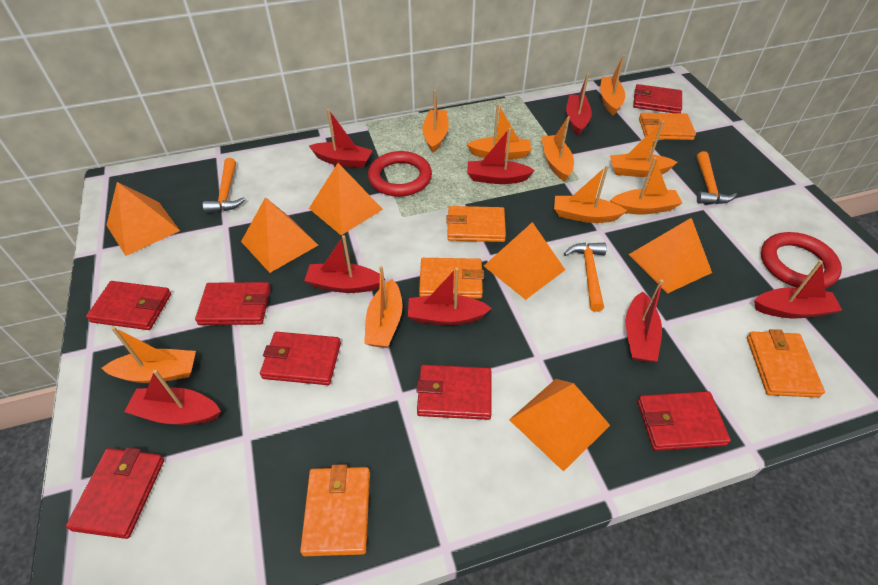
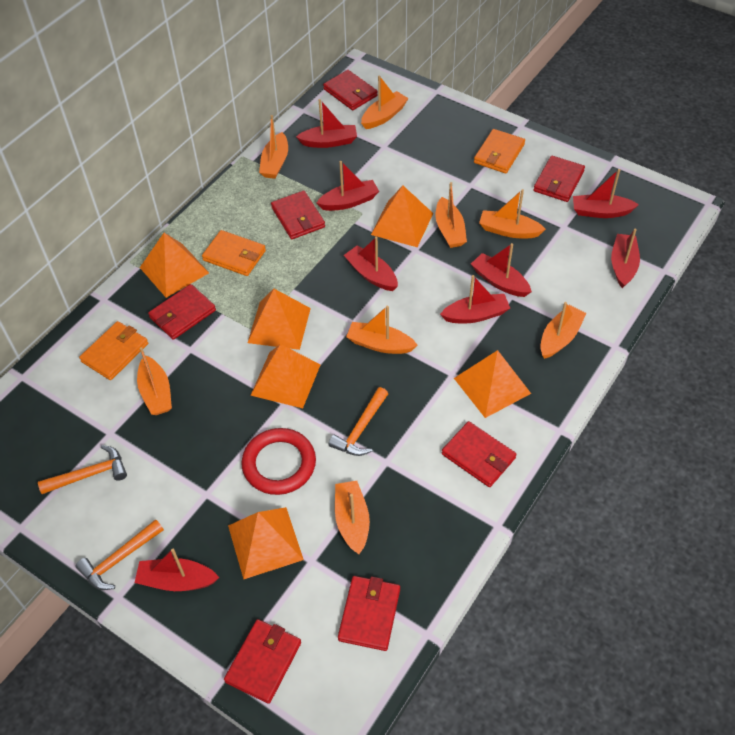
orange boat: 9 -> 8
orange wallet: 5 -> 3
red ring: 2 -> 1

